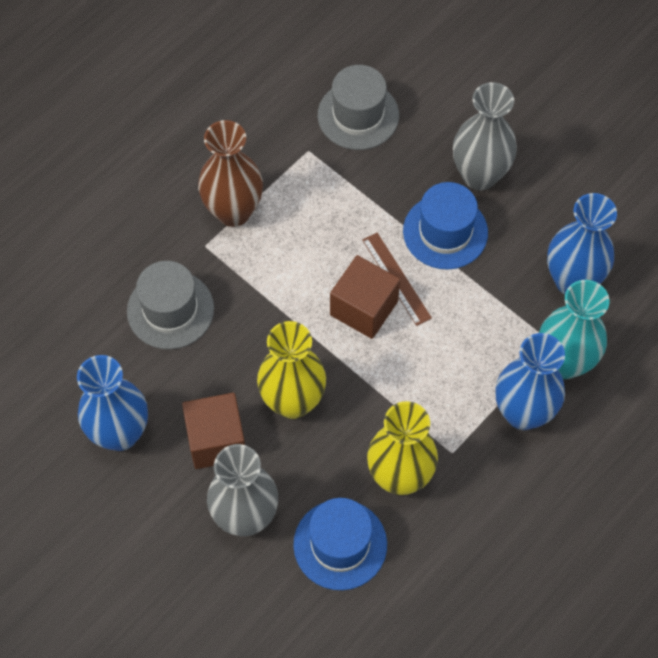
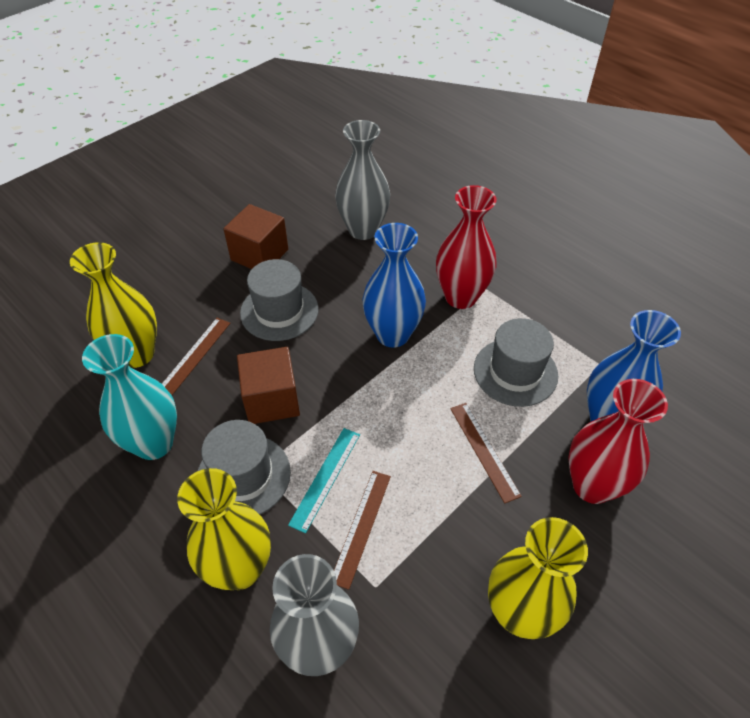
blue hat: 2 -> 0
blue vase: 3 -> 2
brown ruler: 1 -> 3
brown vase: 1 -> 0
grey hat: 2 -> 3
red vase: 0 -> 2
turquoise ruler: 0 -> 1
yellow vase: 2 -> 3

